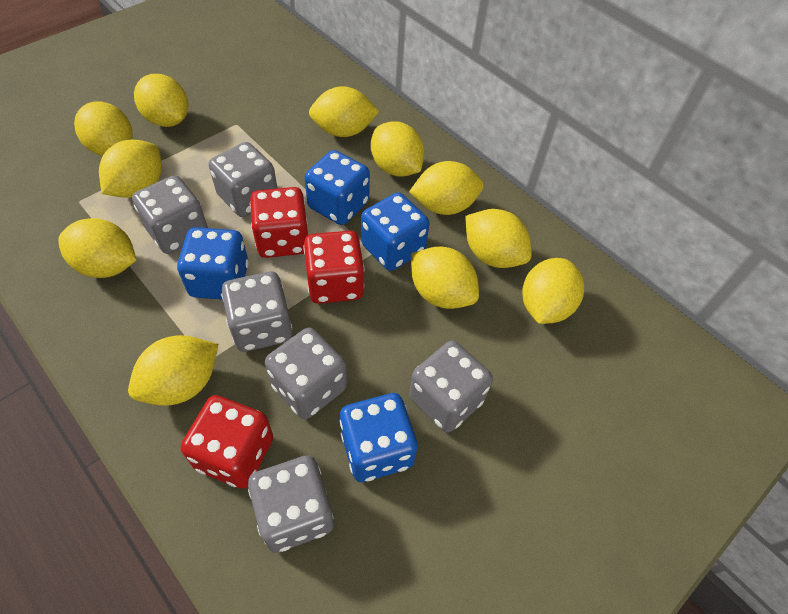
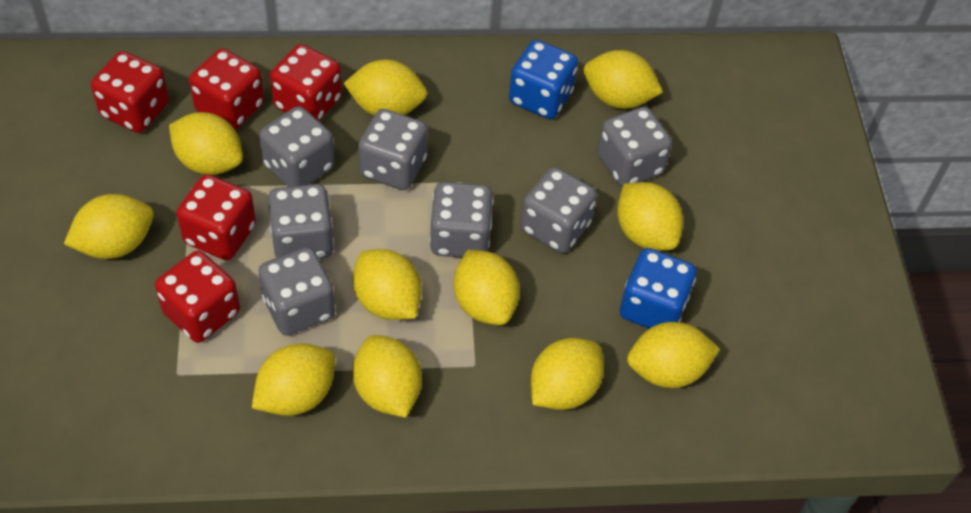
blue dice: 4 -> 2
grey dice: 6 -> 7
red dice: 3 -> 5

